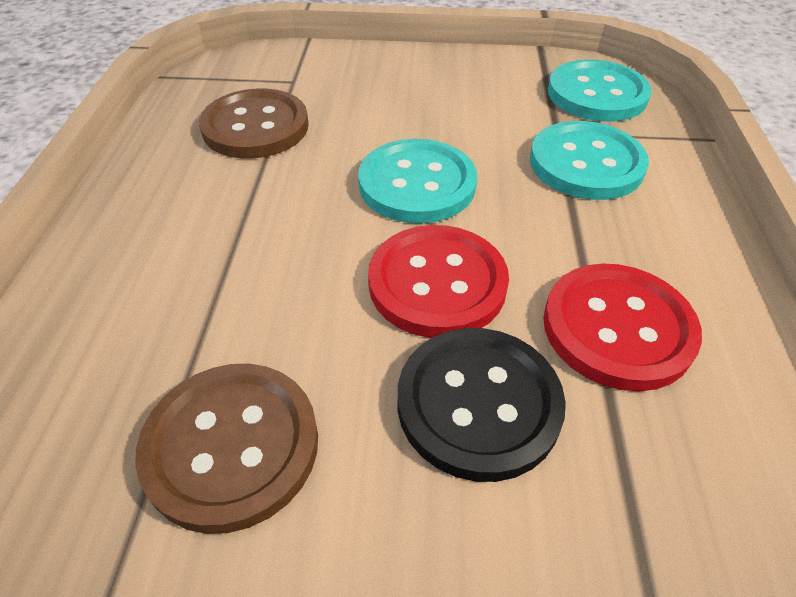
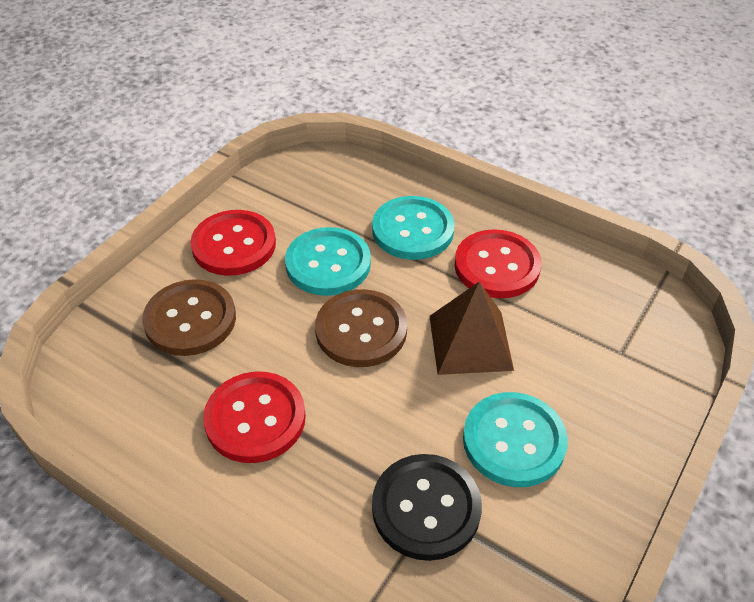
brown pyramid: 0 -> 1
red button: 2 -> 3

